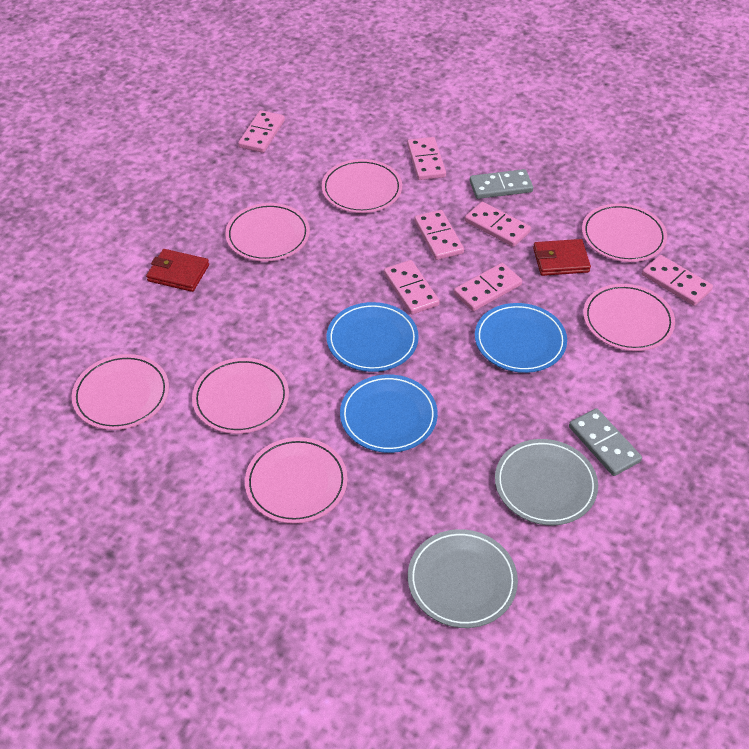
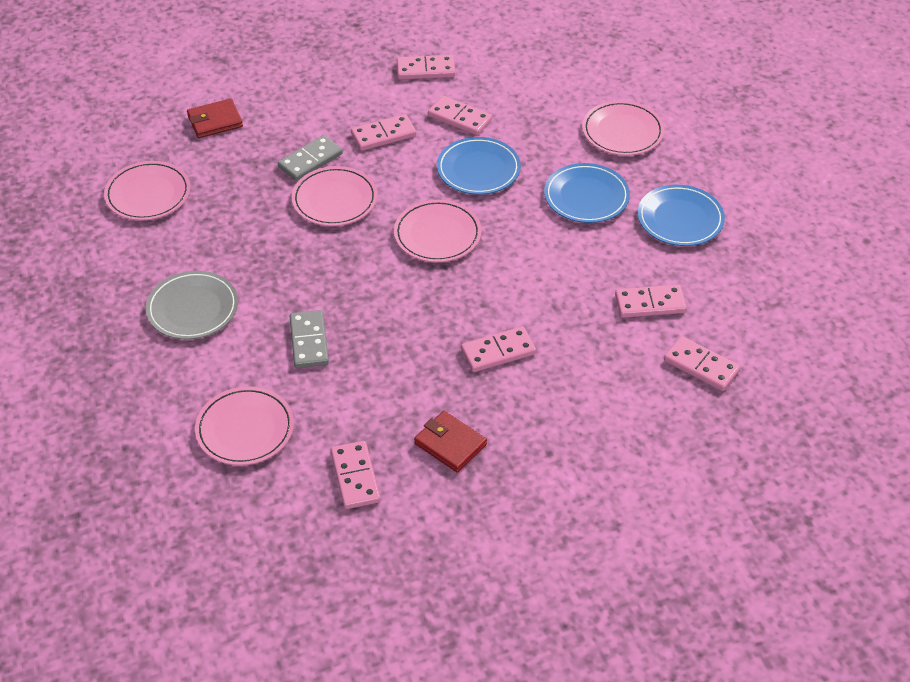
grey plate: 2 -> 1
pink plate: 7 -> 5

